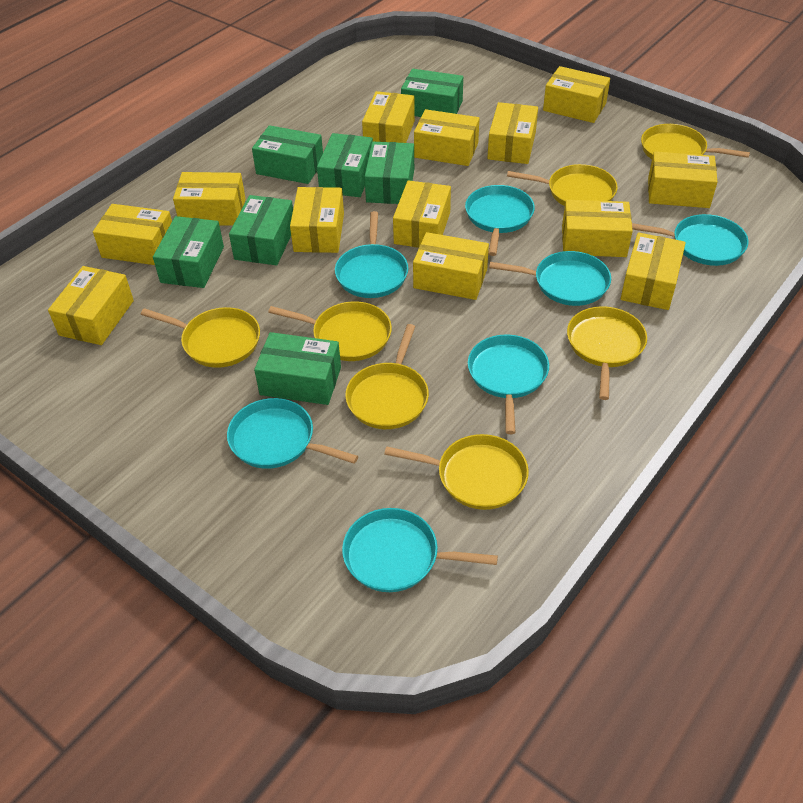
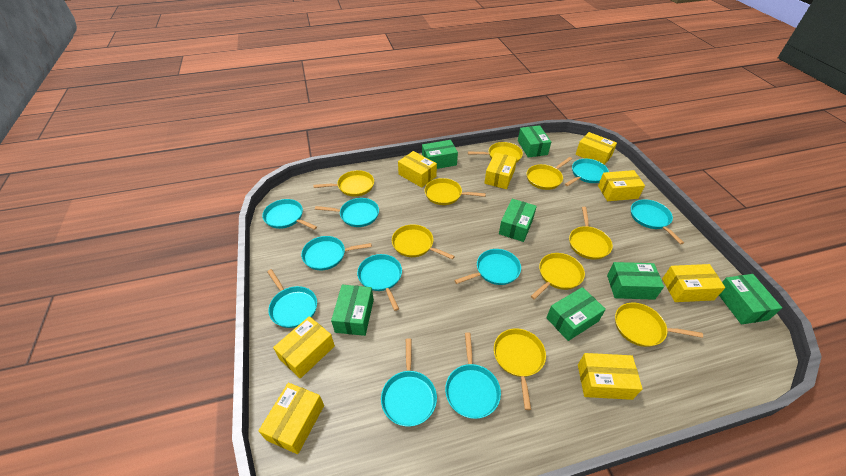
turquoise pan: 7 -> 10
yellow box: 13 -> 8
yellow pan: 7 -> 9

